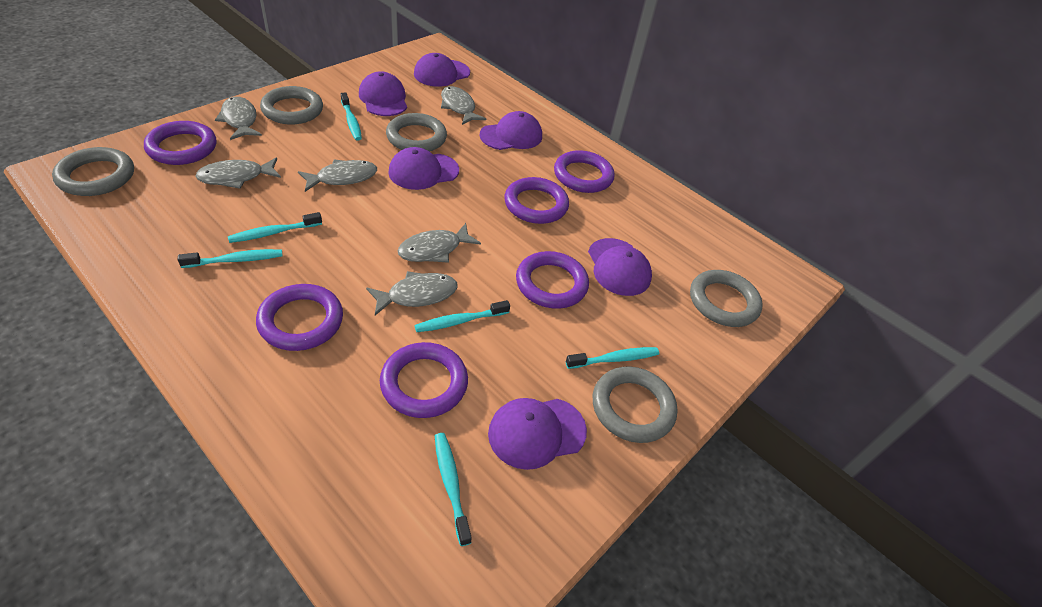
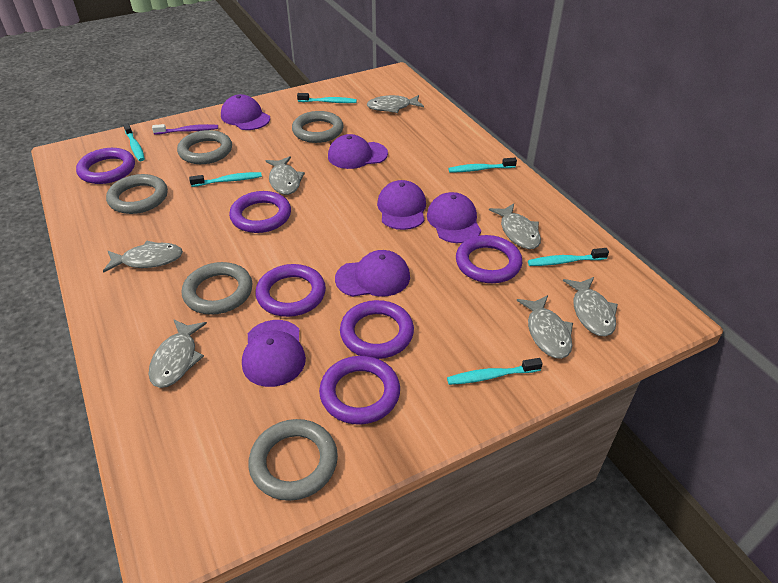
grey fish: 6 -> 7
purple toothbrush: 0 -> 1

